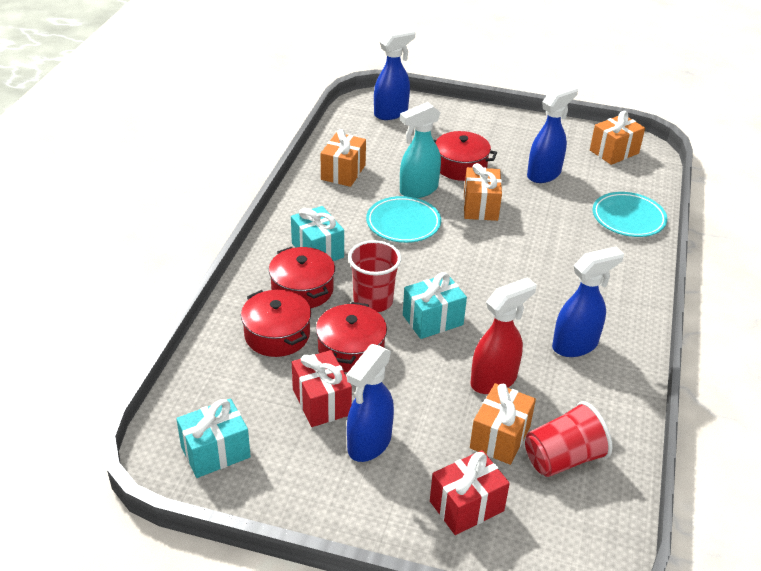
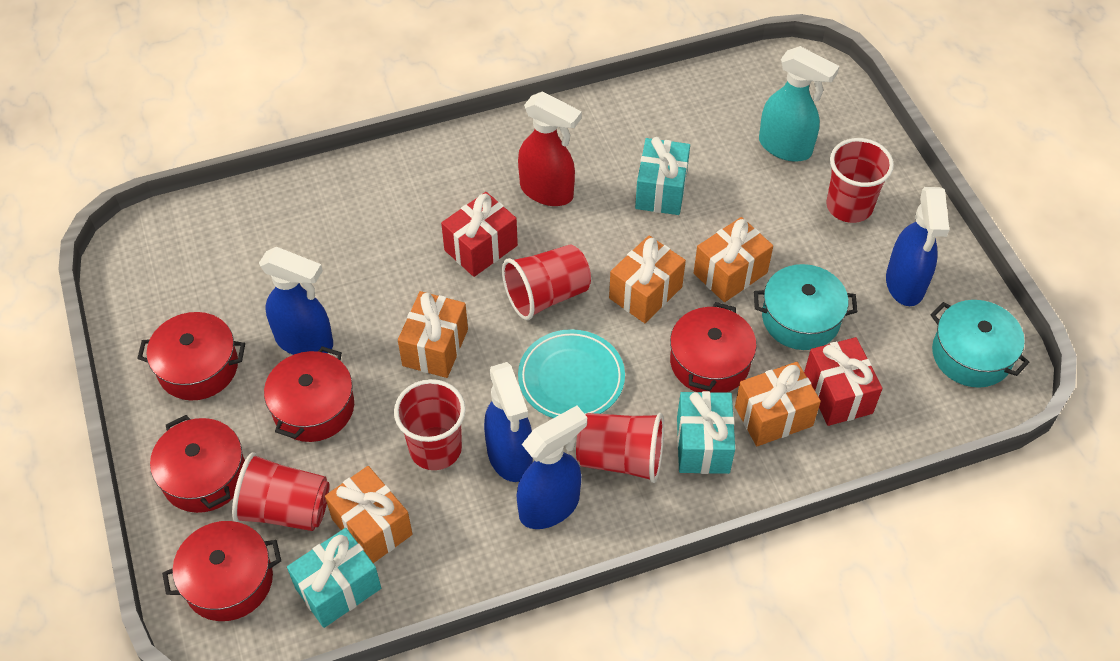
orange gift: 4 -> 5
red cup: 2 -> 5
red pot: 4 -> 5
turquoise plate: 2 -> 1
turquoise pot: 0 -> 2

